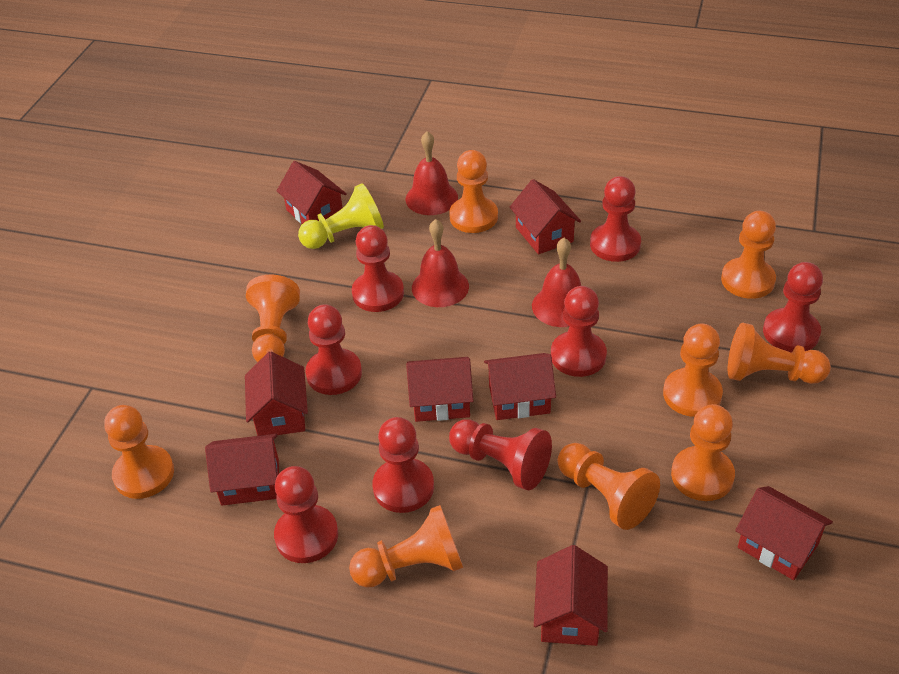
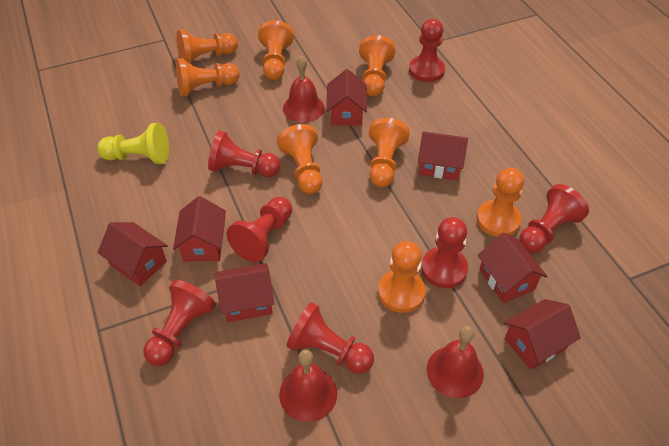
orange pawn: 9 -> 8
red house: 8 -> 7
red pawn: 8 -> 7

